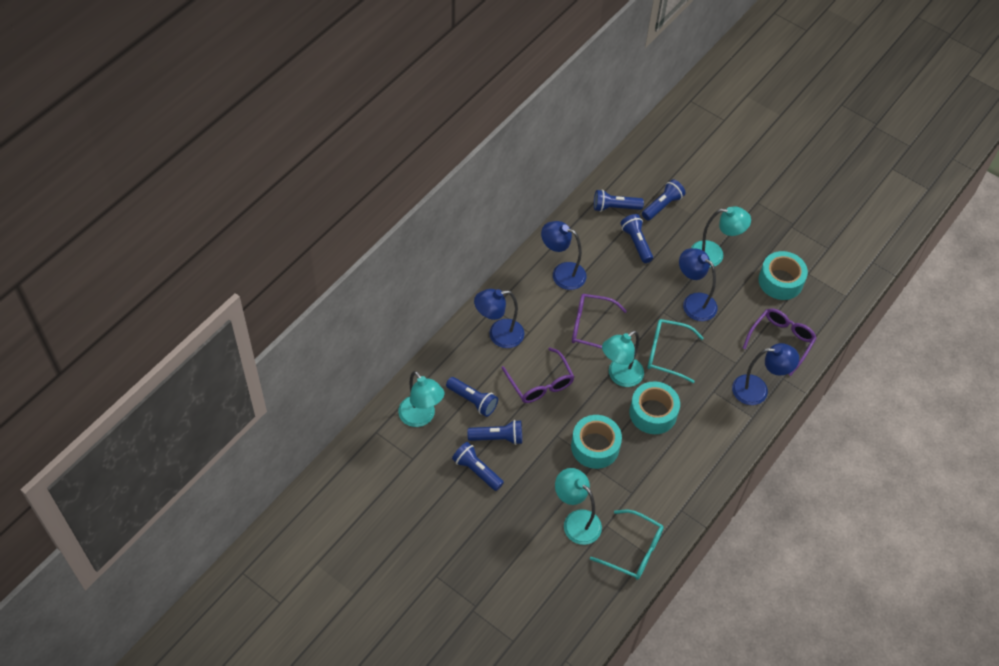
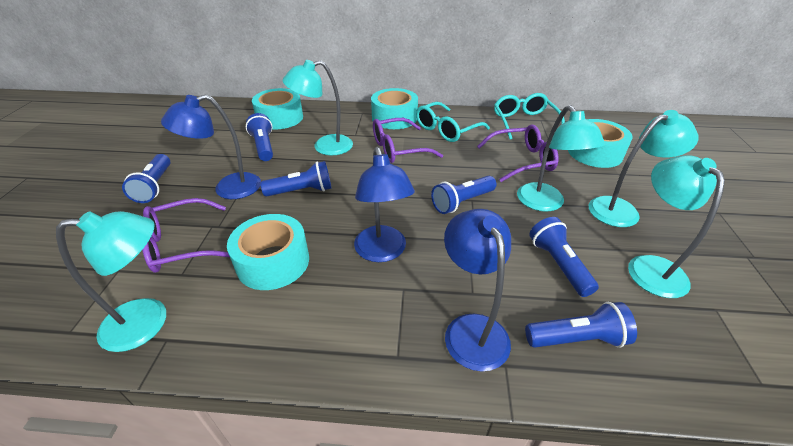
blue lamp: 4 -> 3
turquoise lamp: 4 -> 5
turquoise tape: 3 -> 4

